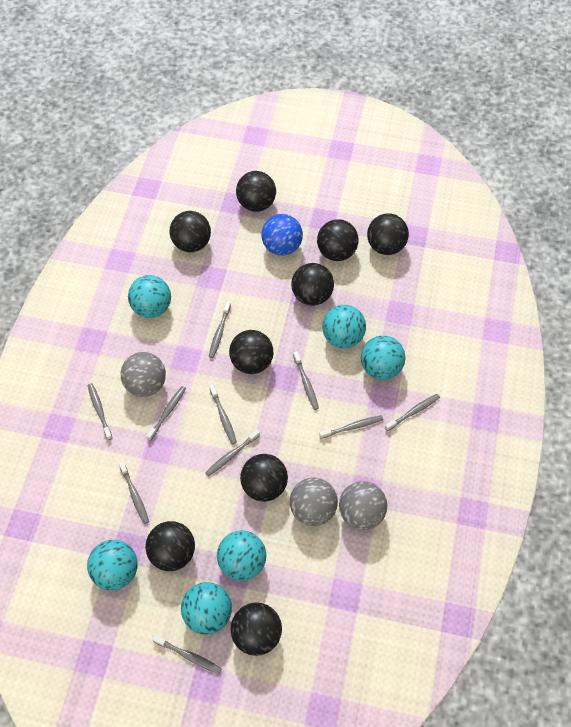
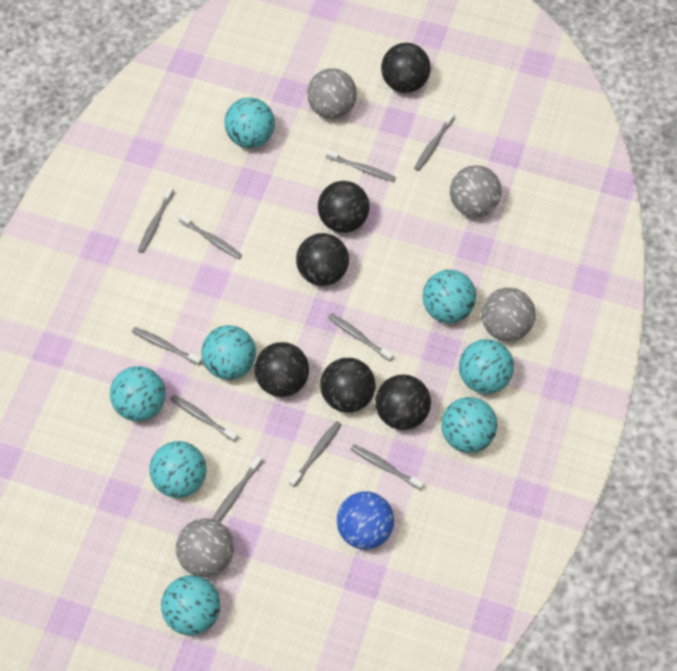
black ball: 9 -> 6
grey ball: 3 -> 4
turquoise ball: 6 -> 8

